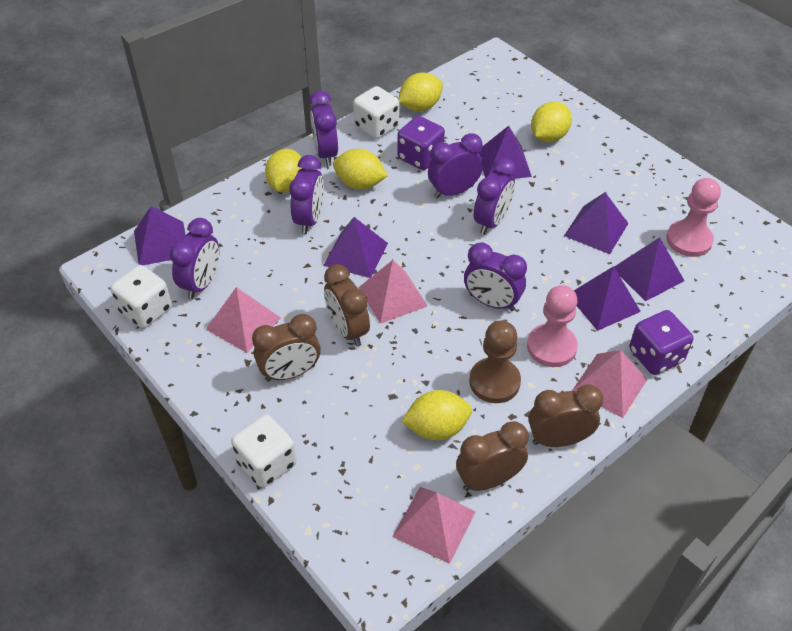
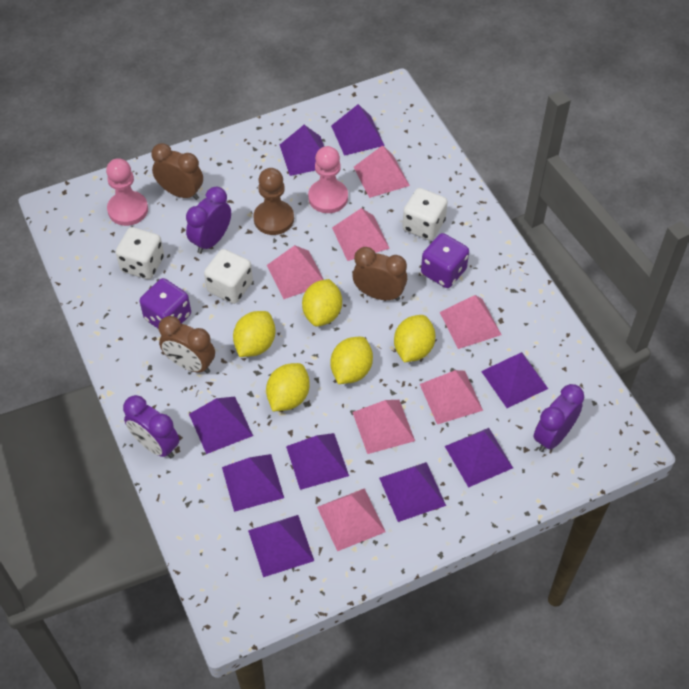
brown clock: 4 -> 3
pink pyramid: 4 -> 7
purple clock: 6 -> 3
purple pyramid: 6 -> 9

